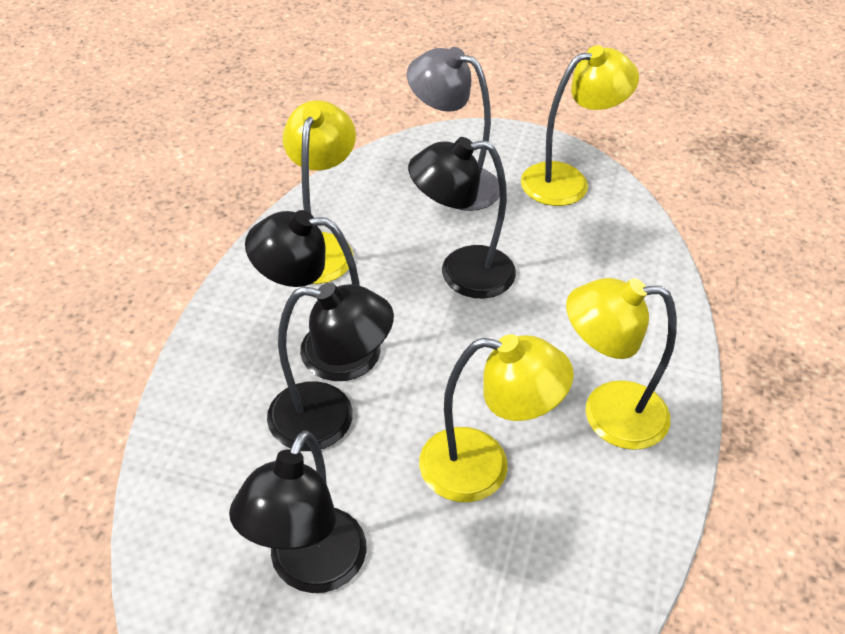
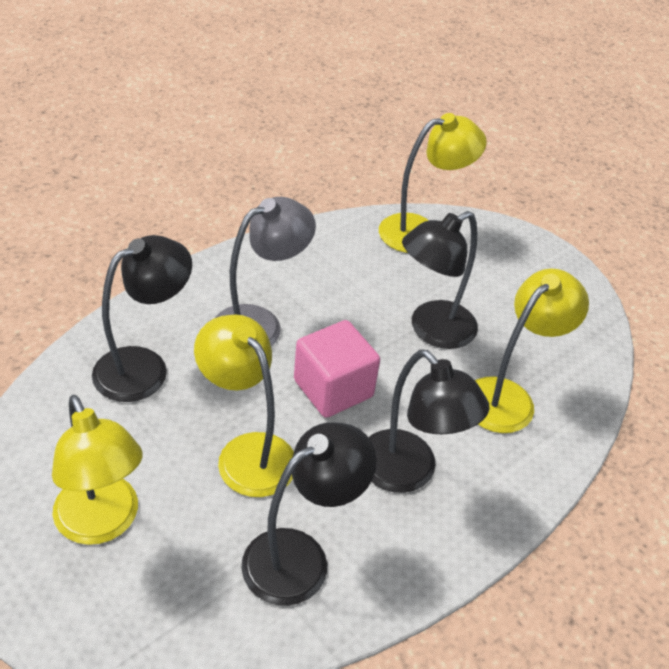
pink cube: 0 -> 1

